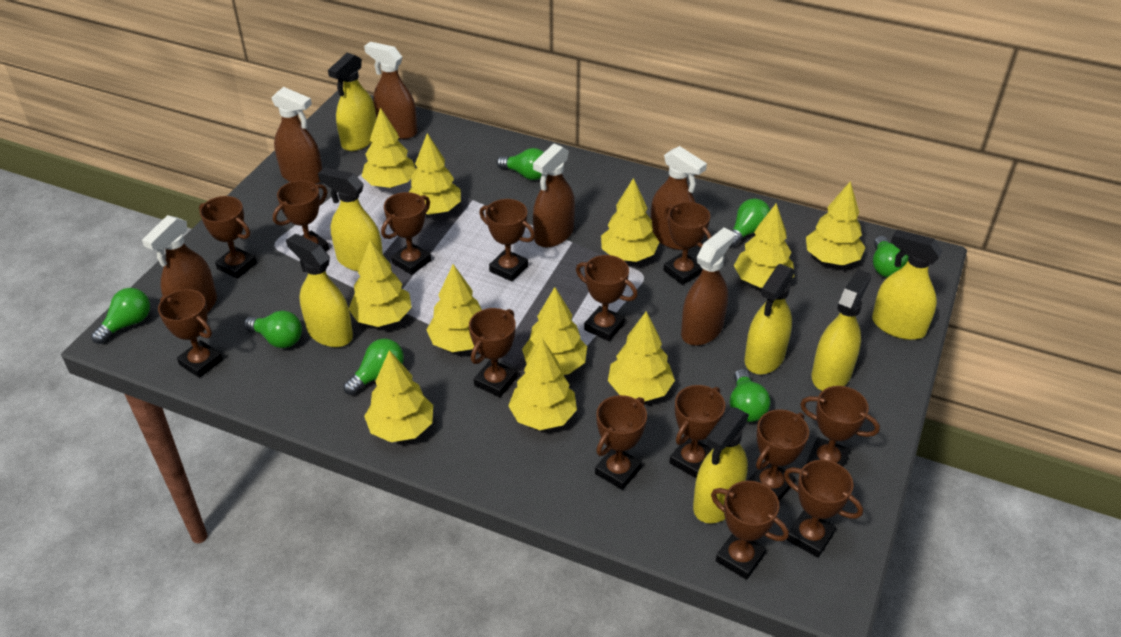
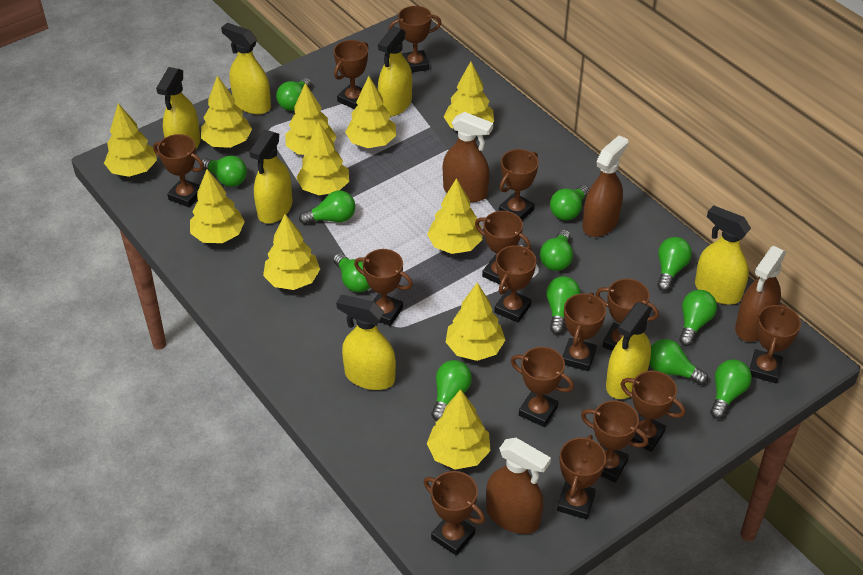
brown spray bottle: 6 -> 4
brown trophy: 14 -> 15
green light bulb: 7 -> 12

